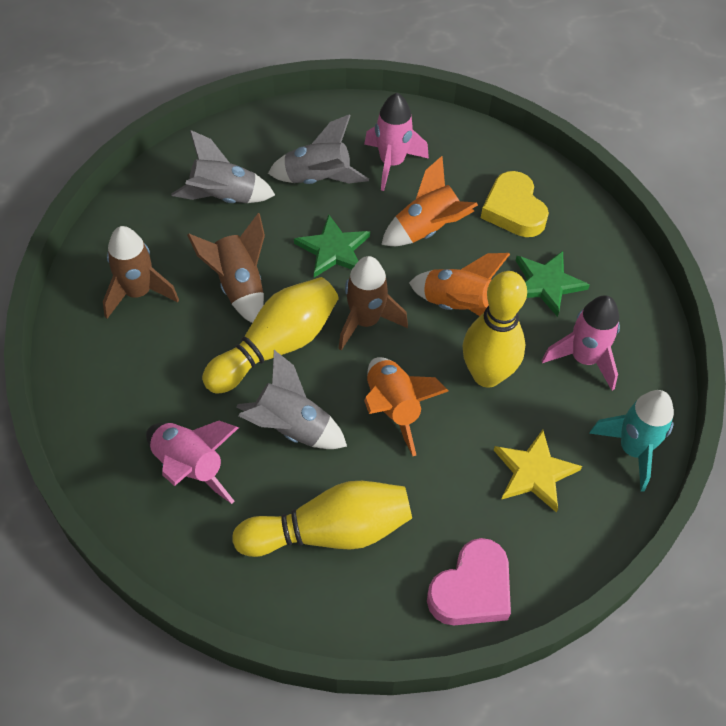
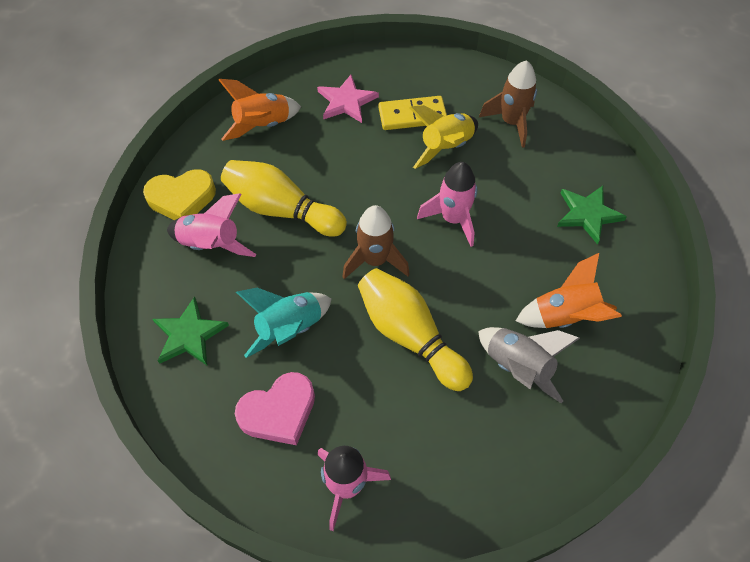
brown rocket: 3 -> 2
grey rocket: 3 -> 1
orange rocket: 3 -> 2
pink star: 0 -> 1
yellow bowling pin: 3 -> 2
yellow domino: 0 -> 1
yellow rocket: 0 -> 1
yellow star: 1 -> 0

